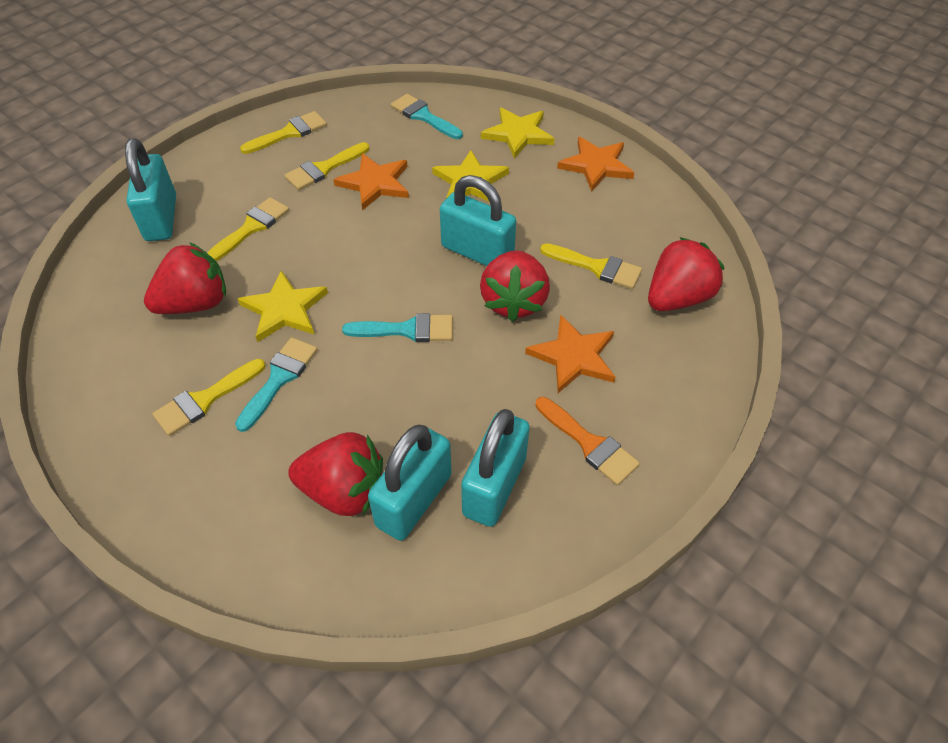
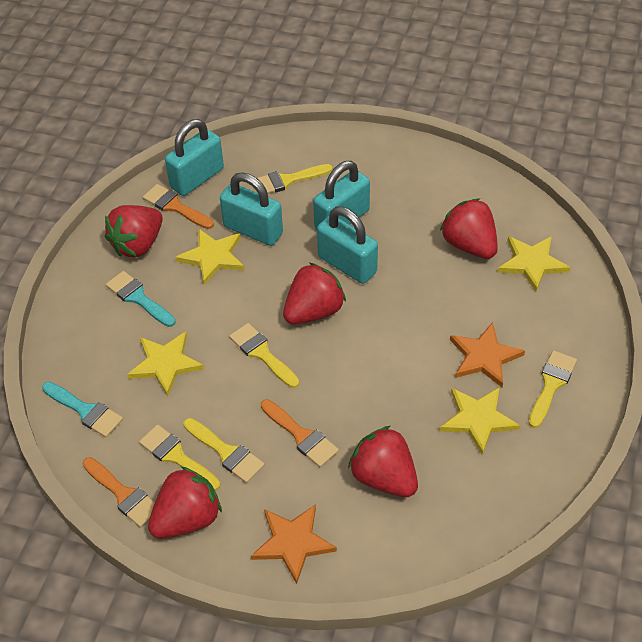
orange brush: 1 -> 3
orange star: 3 -> 2
red strawberry: 4 -> 5
turquoise brush: 3 -> 2
yellow star: 3 -> 4

